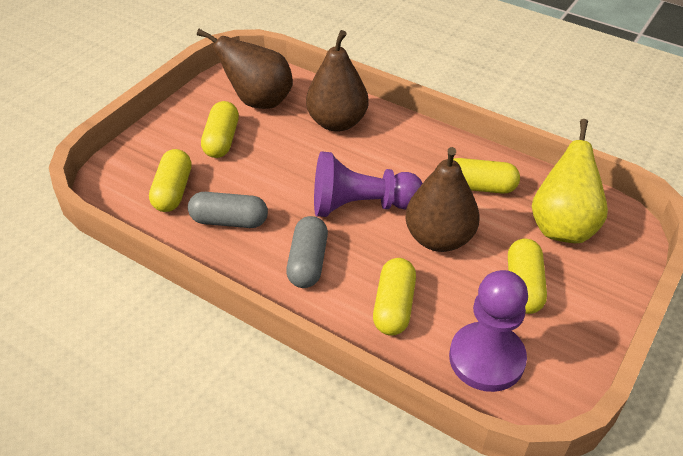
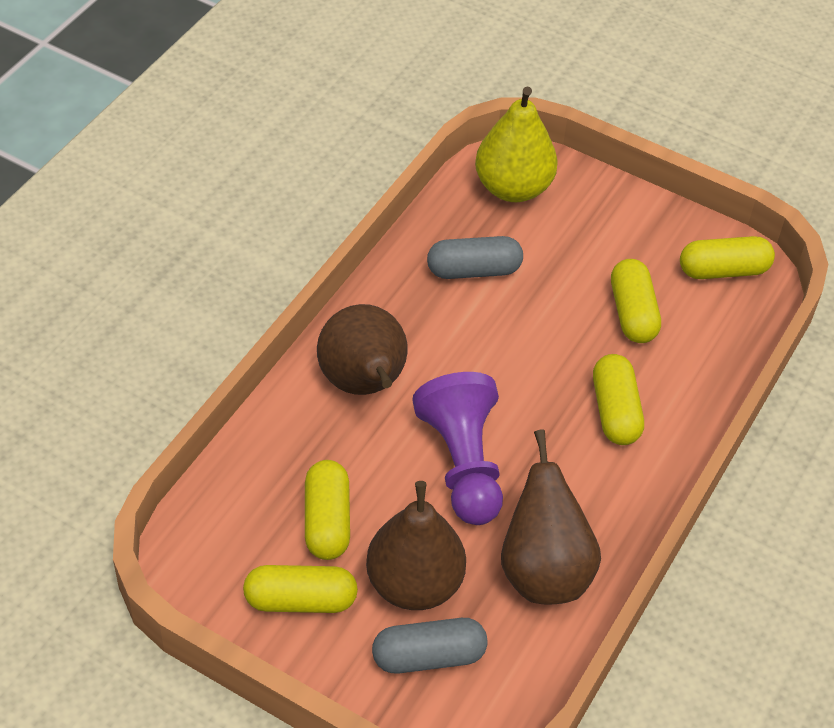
purple pawn: 2 -> 1

